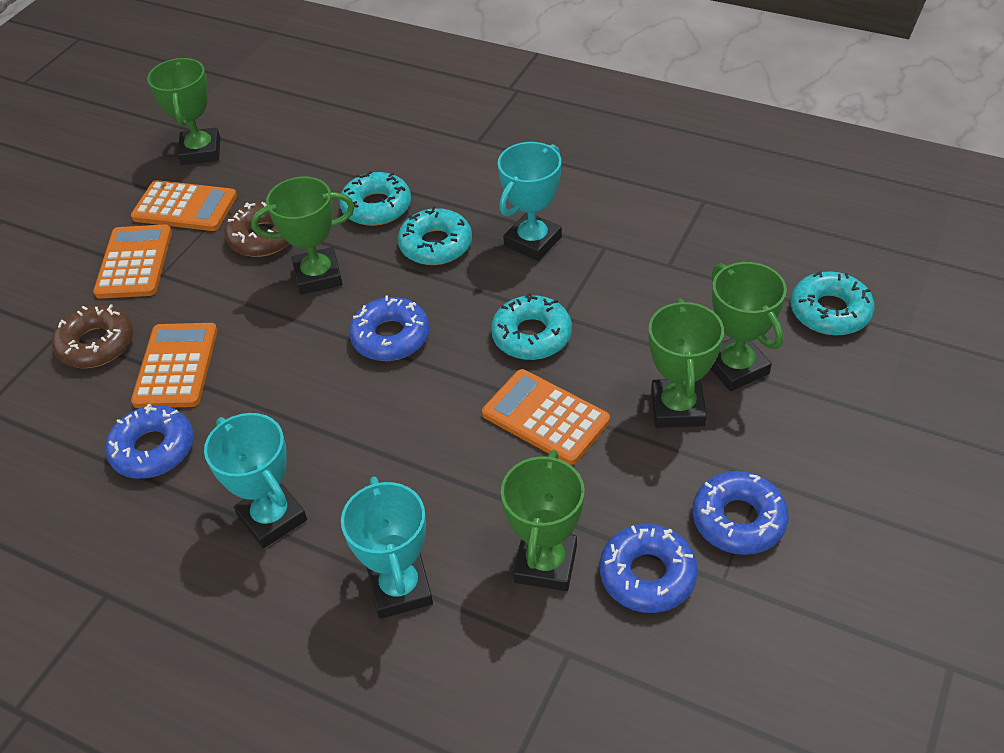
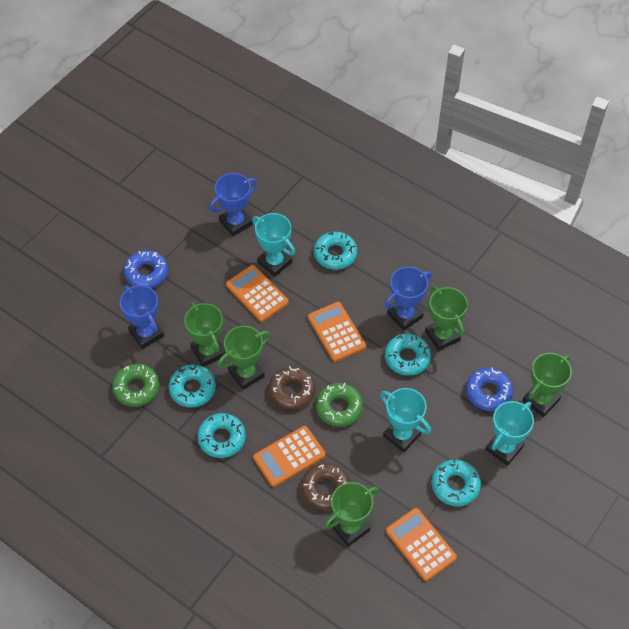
blue donut: 4 -> 2
blue trophy: 0 -> 3
green donut: 0 -> 2
turquoise donut: 4 -> 5

